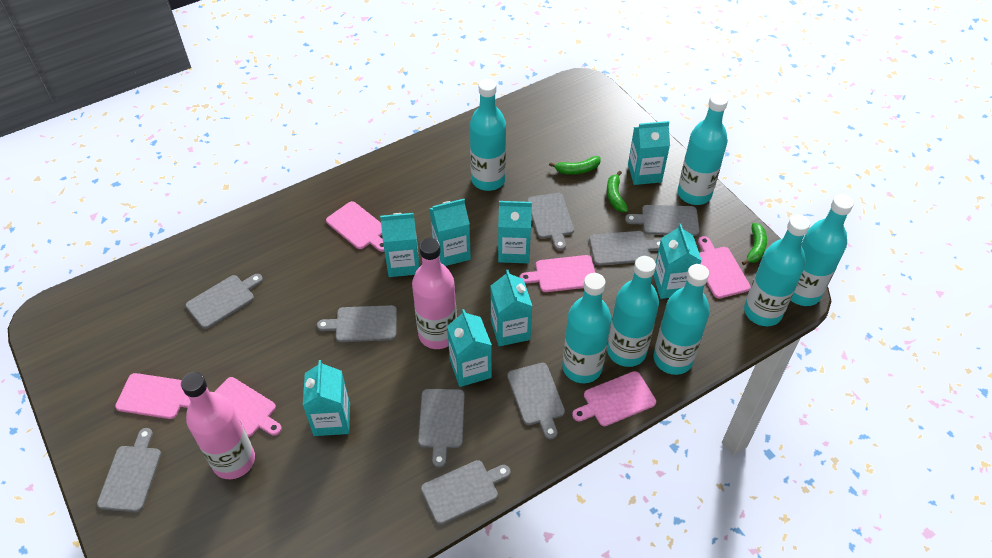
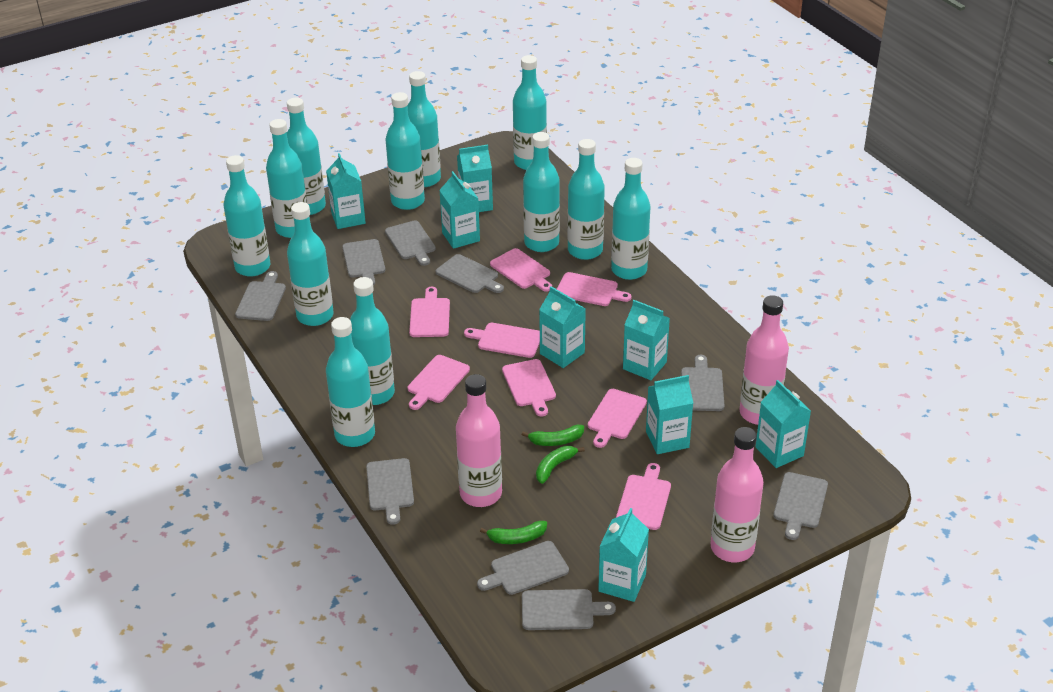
pink bottle: 2 -> 3
pink cutting board: 6 -> 8
turquoise bottle: 7 -> 12

